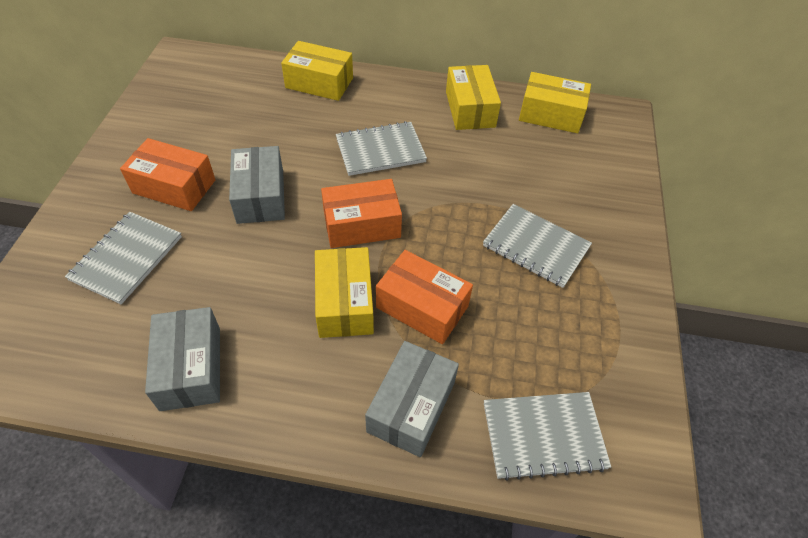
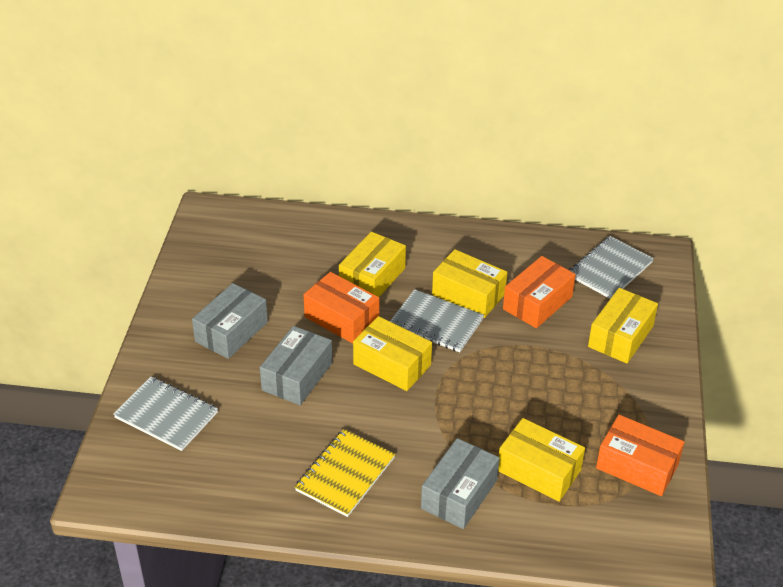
grey notebook: 4 -> 3
yellow box: 4 -> 5
yellow notebook: 0 -> 1

